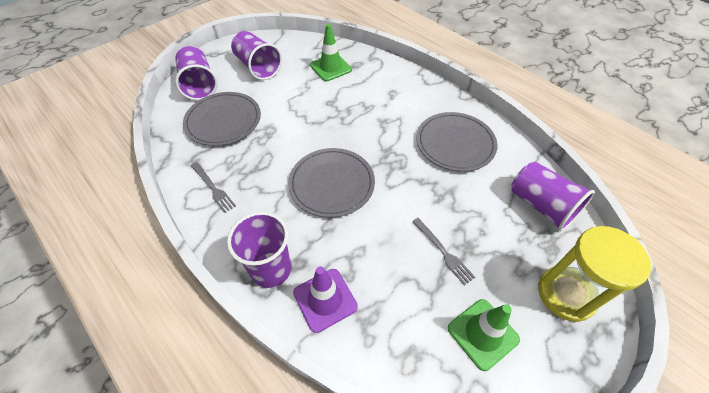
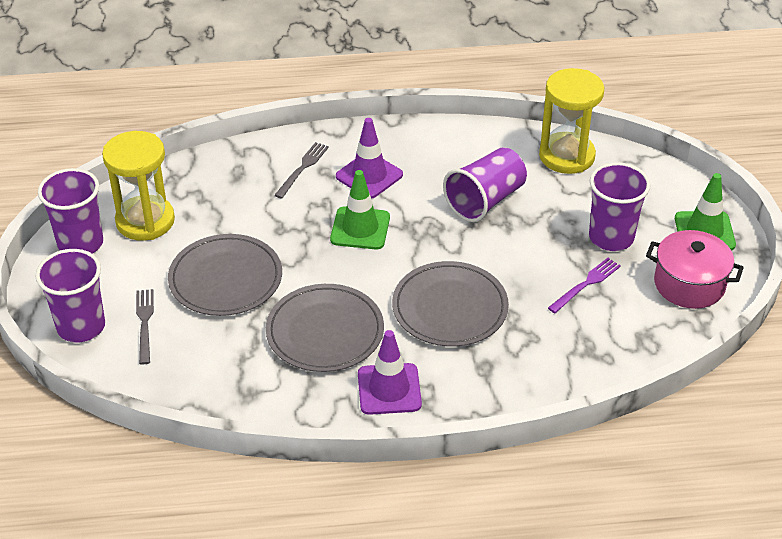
pink pot: 0 -> 1
purple fork: 0 -> 1
purple traffic cone: 1 -> 2
yellow hourglass: 1 -> 2

